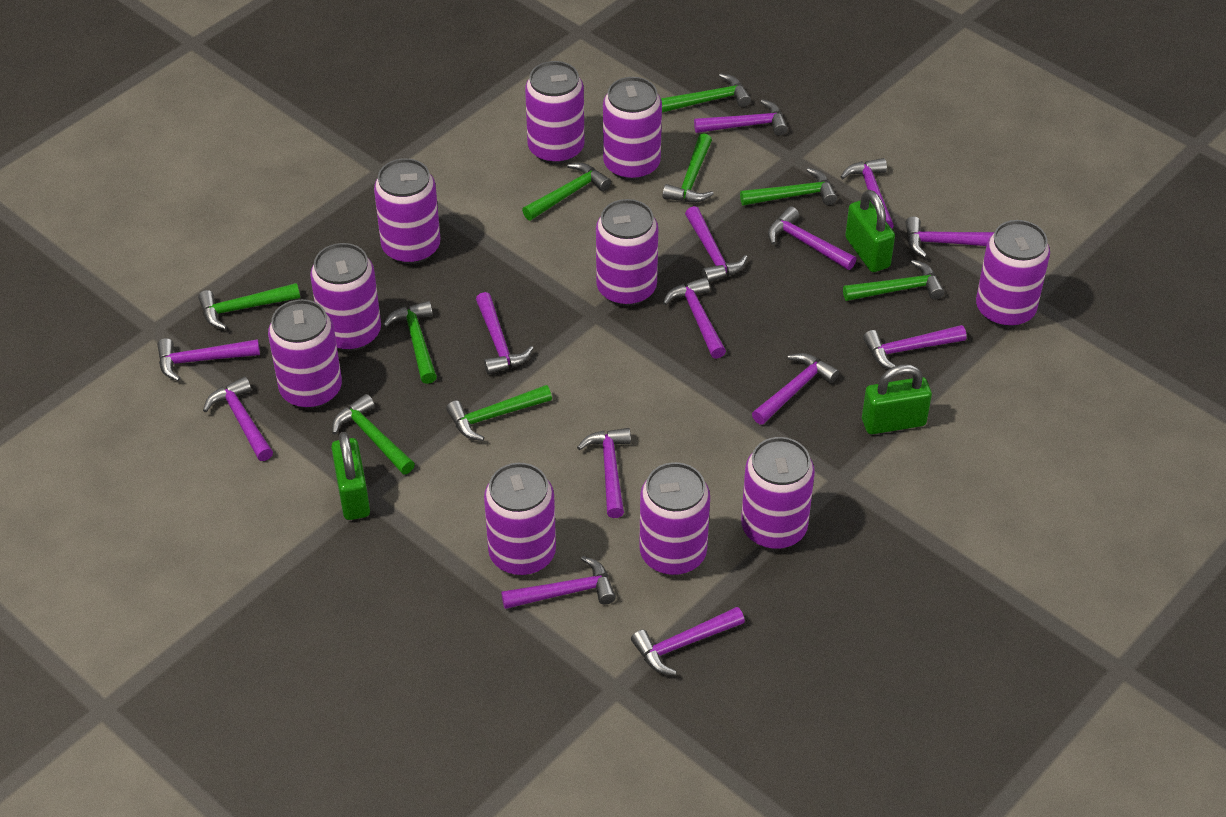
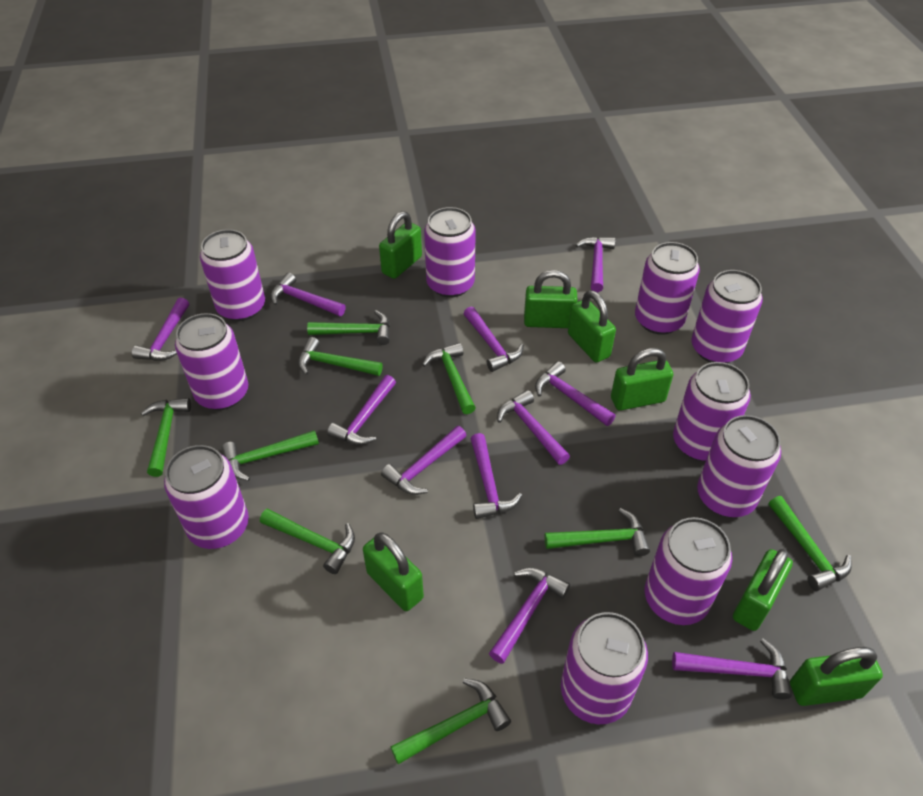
green padlock: 3 -> 7
purple hammer: 14 -> 11

